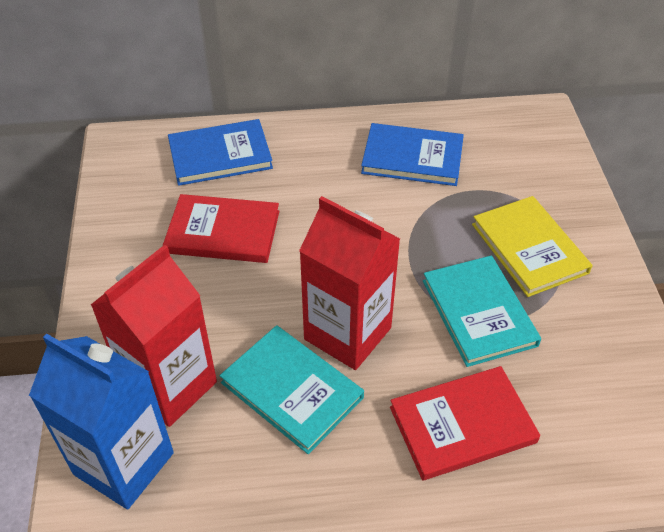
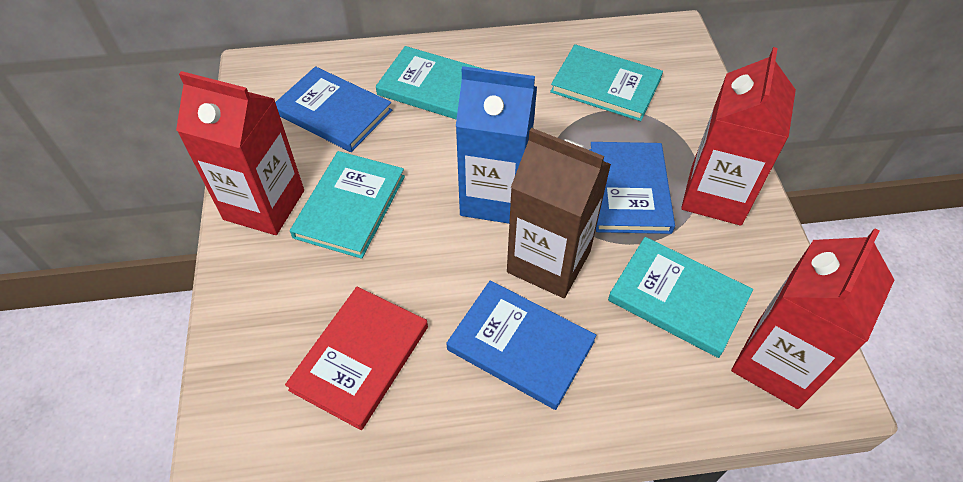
blue book: 2 -> 3
brown carton: 0 -> 1
red book: 2 -> 1
red carton: 2 -> 3
turquoise book: 2 -> 4
yellow book: 1 -> 0

